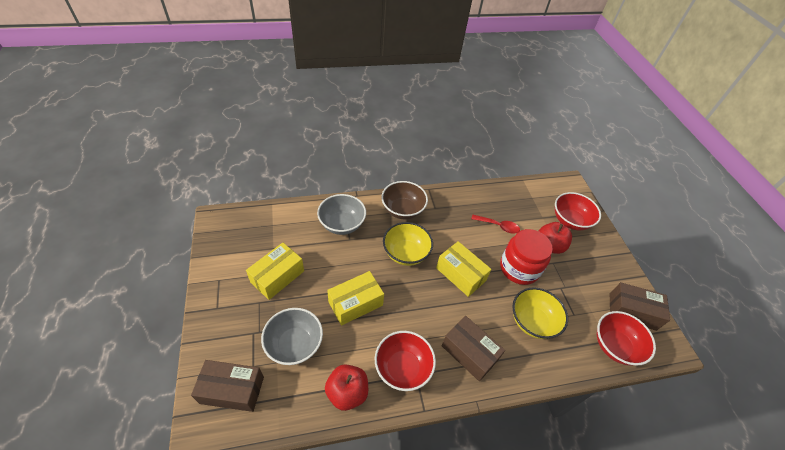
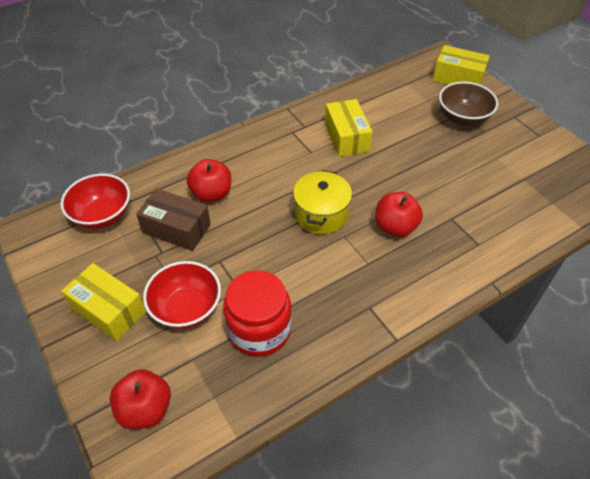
brown box: 3 -> 1
grey bowl: 2 -> 0
red apple: 2 -> 3
red bowl: 3 -> 2
red spoon: 1 -> 0
yellow bowl: 2 -> 0
yellow pot: 0 -> 1

